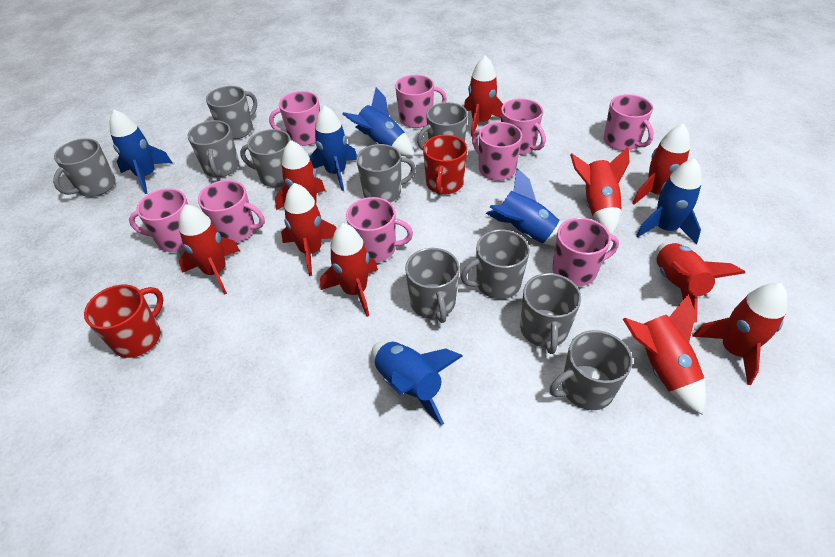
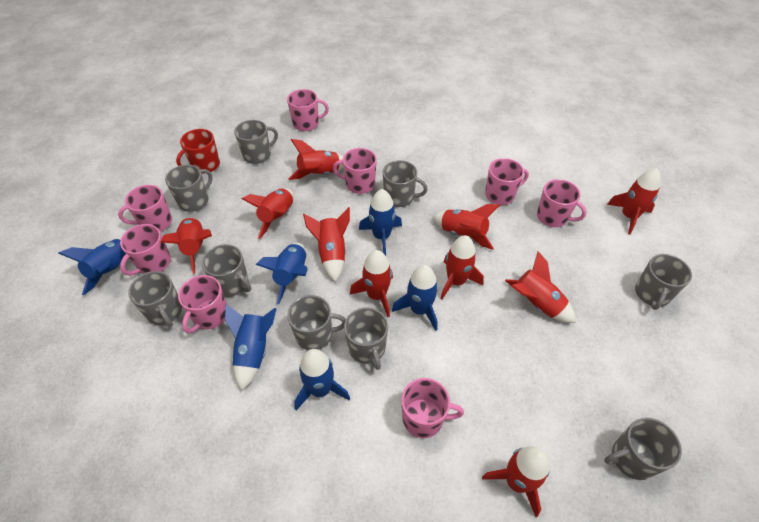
grey mug: 10 -> 9
pink mug: 9 -> 8
red mug: 2 -> 1

